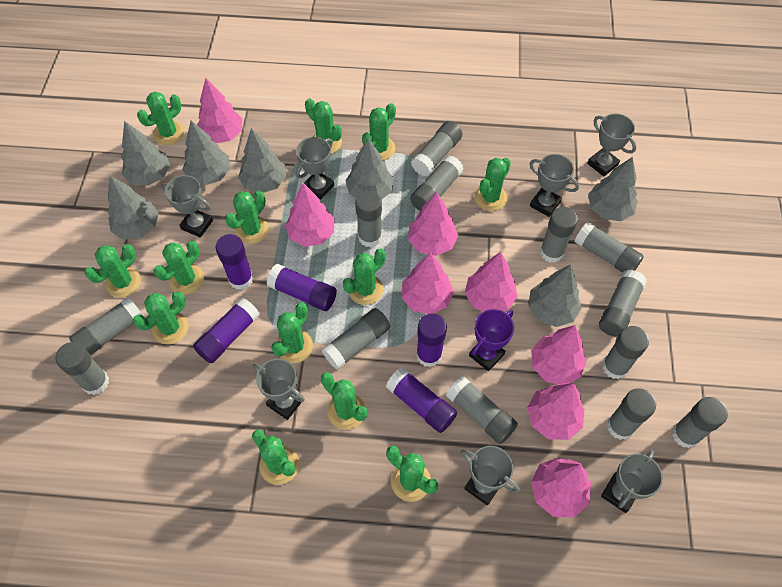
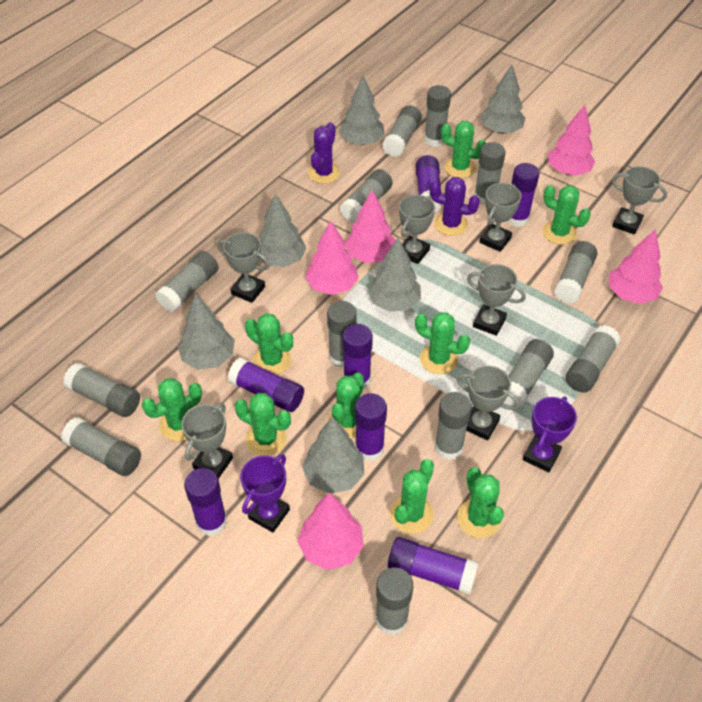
green cactus: 13 -> 9
grey tree: 7 -> 6
pink tree: 8 -> 5
purple cactus: 0 -> 2
purple glue stick: 5 -> 7
purple trophy: 1 -> 2

